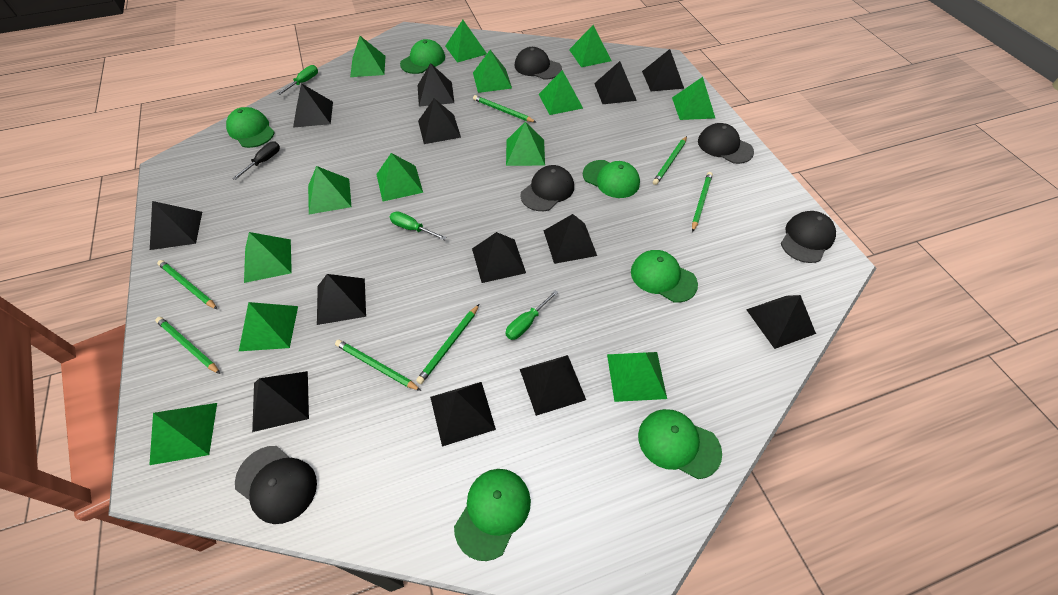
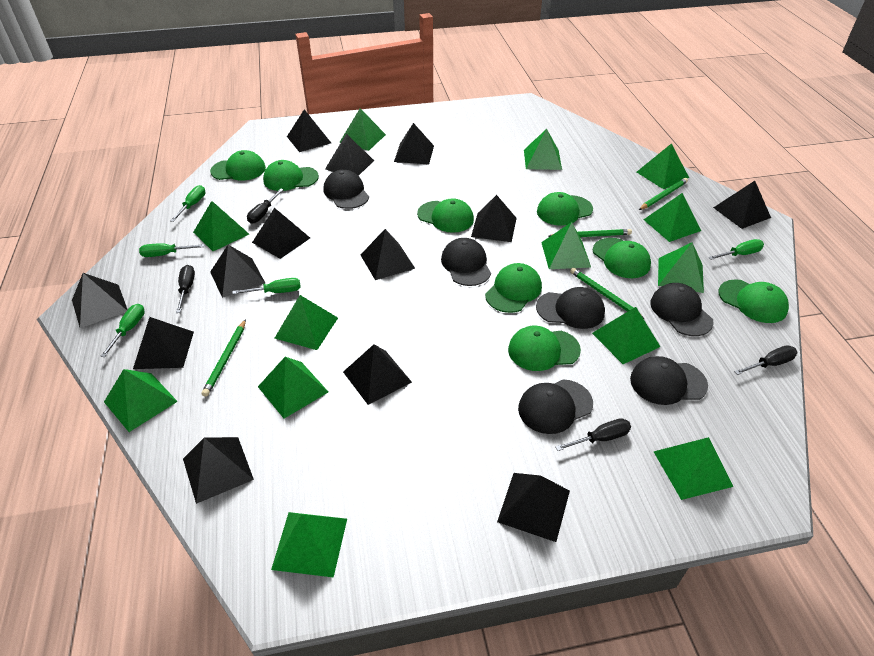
black cap: 5 -> 6
black screwdriver: 1 -> 4
green cap: 6 -> 8
green pencil: 7 -> 4
green screwdriver: 3 -> 5

